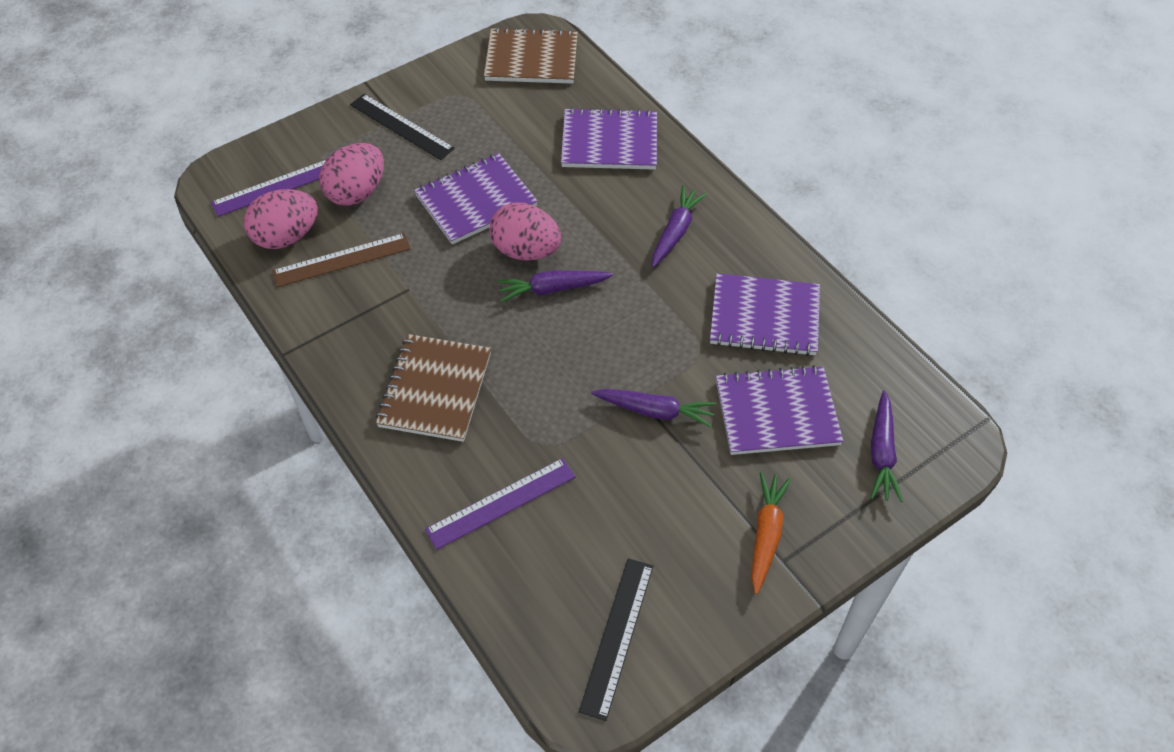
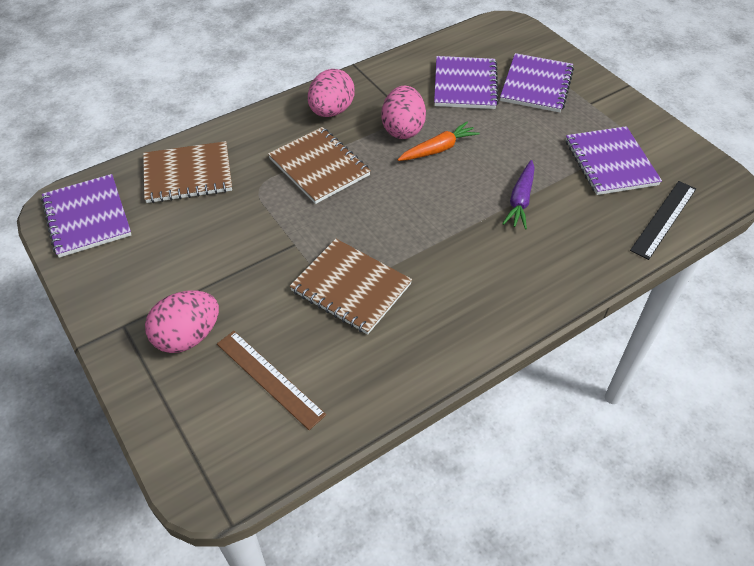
black ruler: 2 -> 1
brown notebook: 2 -> 3
purple carrot: 4 -> 1
purple ruler: 2 -> 0

